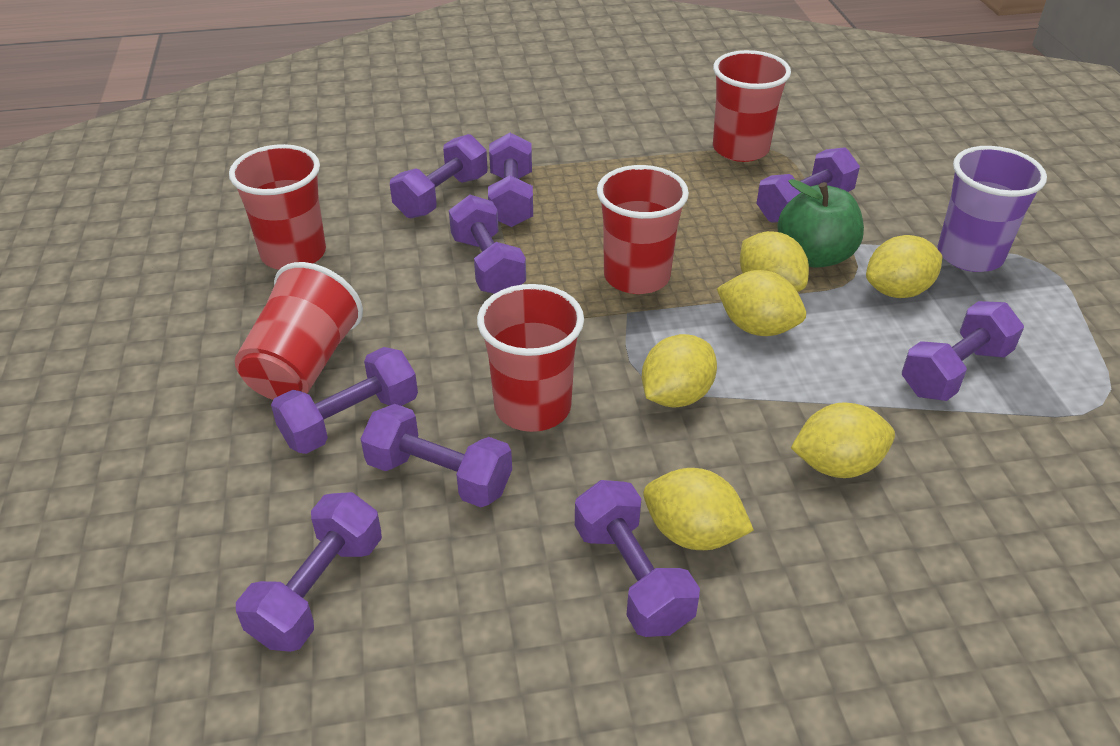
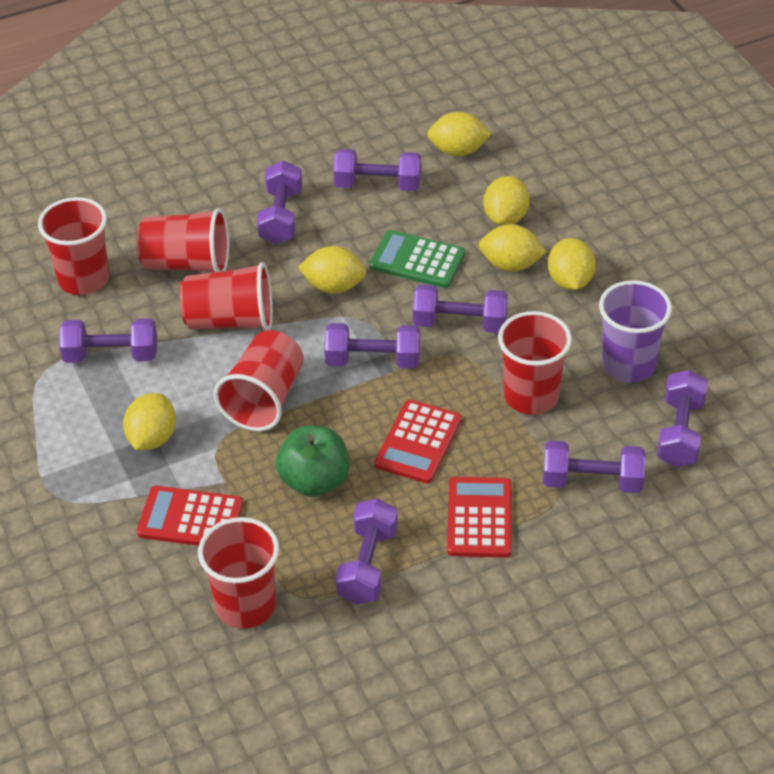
green calculator: 0 -> 1
purple dumbbell: 9 -> 8
red calculator: 0 -> 3
red cup: 5 -> 6

